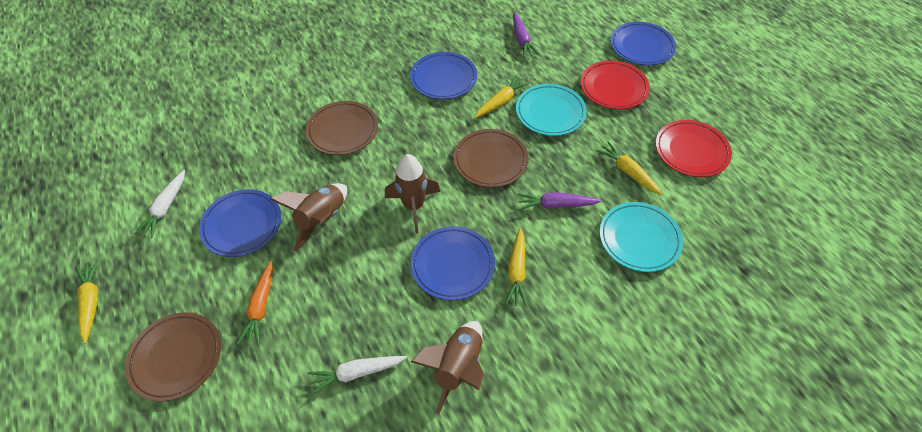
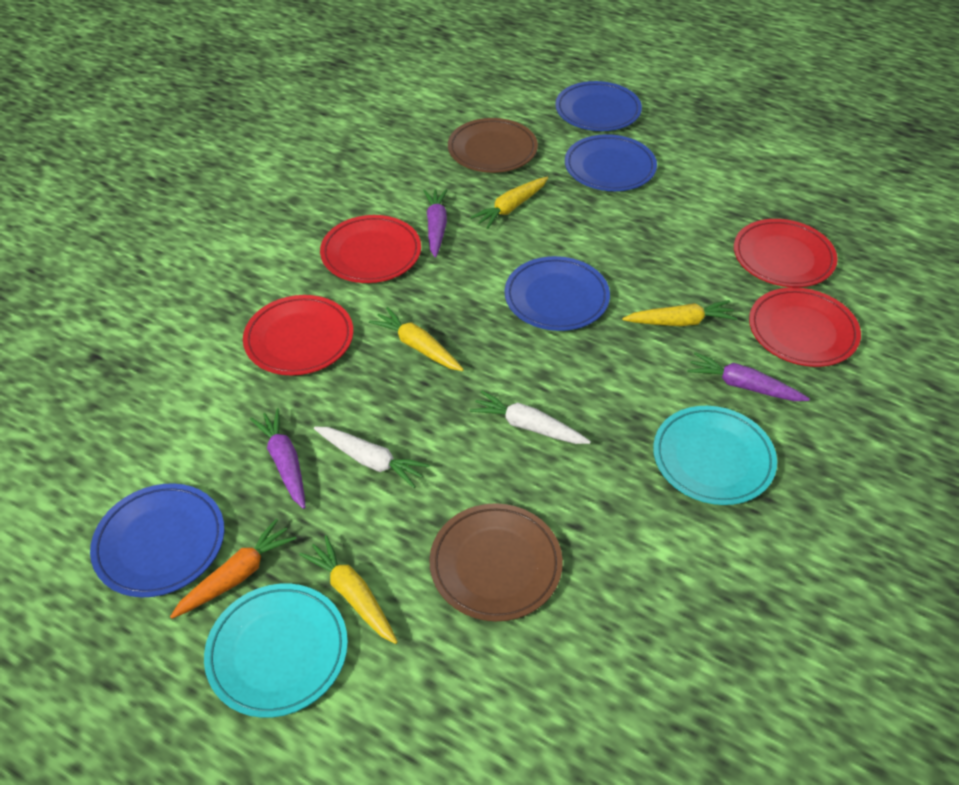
brown plate: 3 -> 2
brown rocket: 3 -> 0
purple carrot: 2 -> 3
red plate: 2 -> 4

